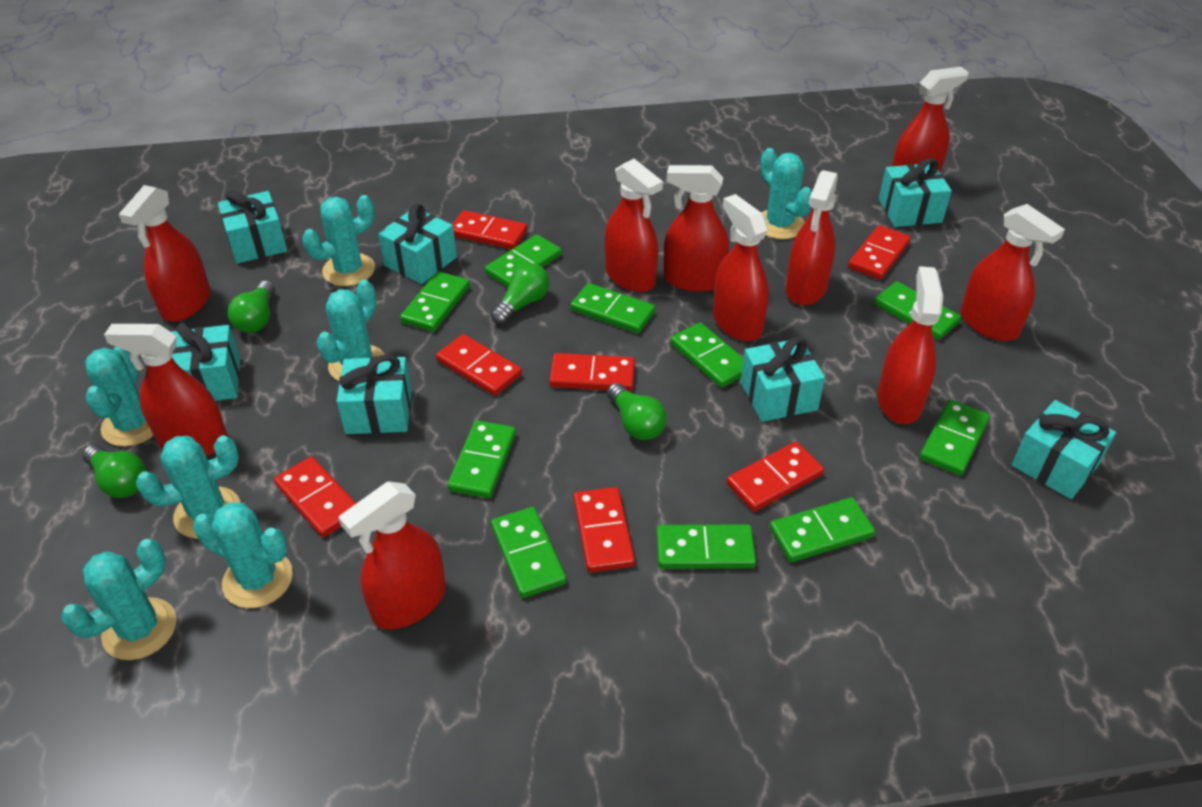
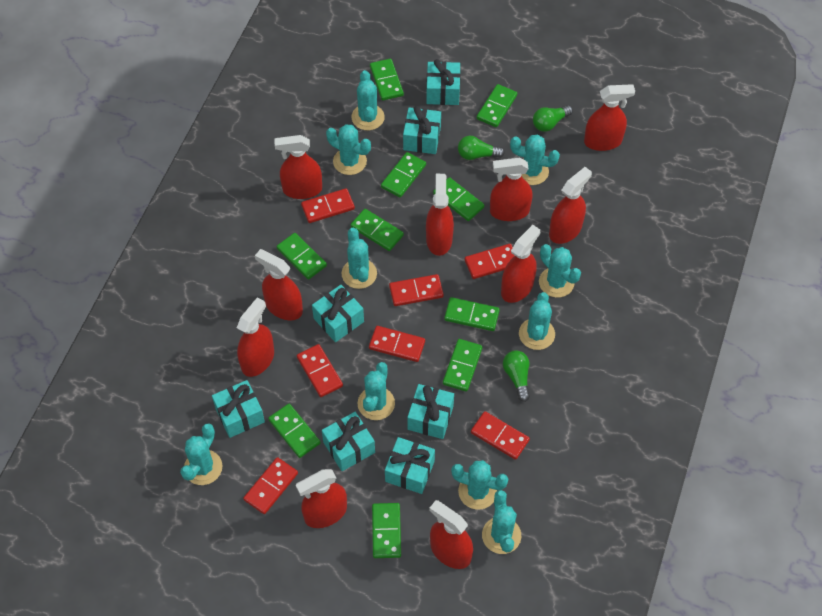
green light bulb: 4 -> 3
turquoise cactus: 7 -> 10

